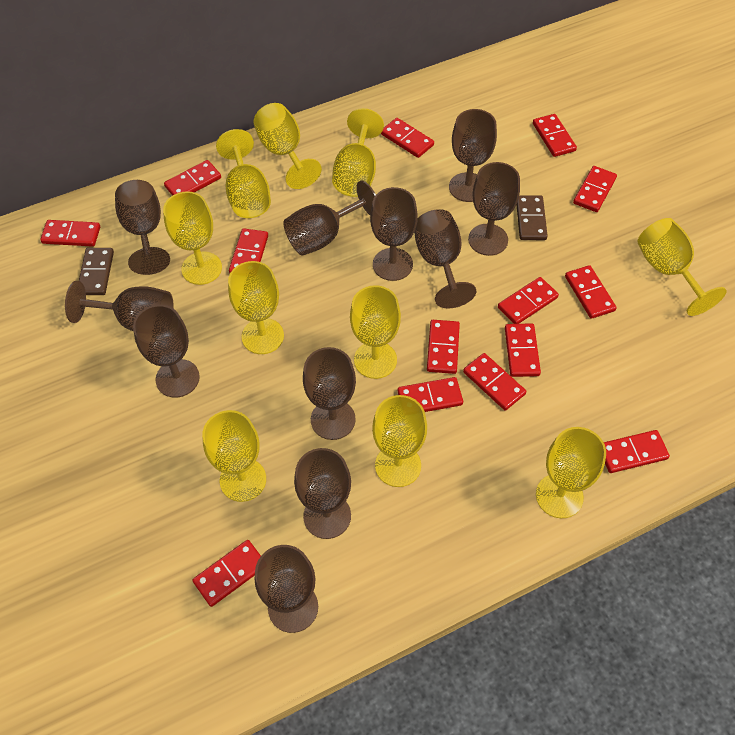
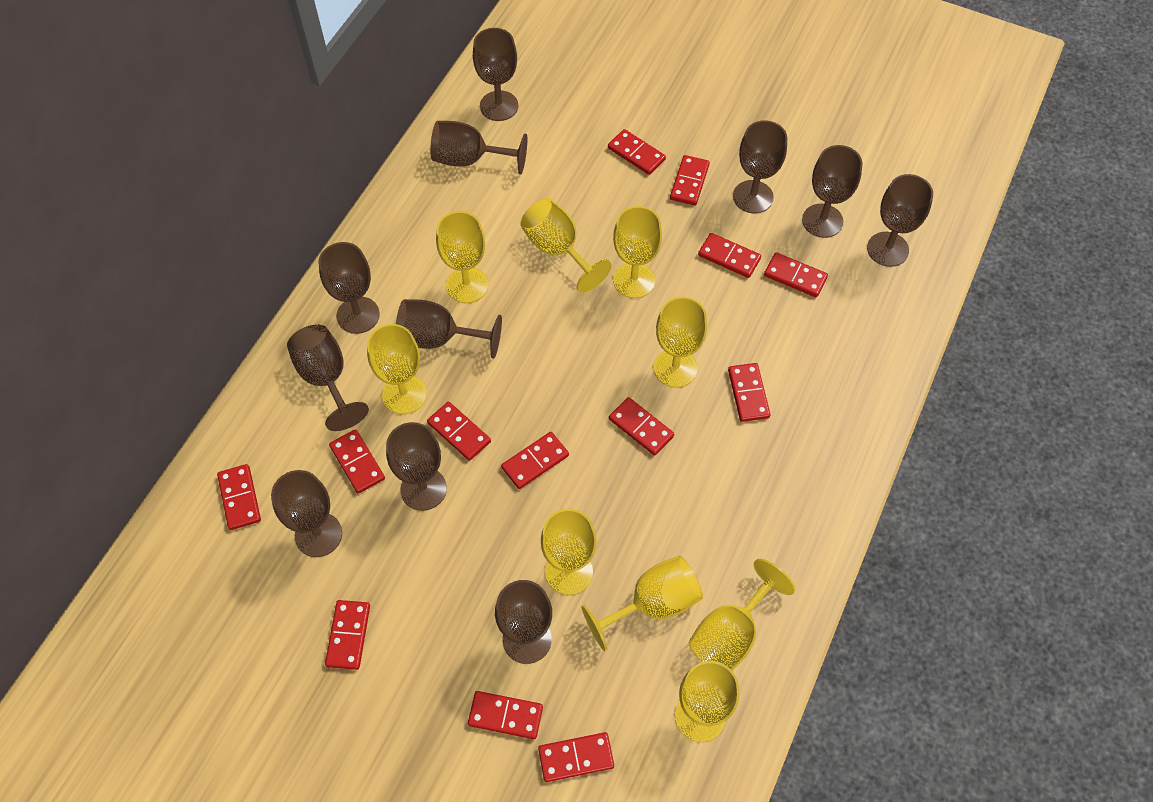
brown domino: 2 -> 0
red domino: 14 -> 13
yellow goblet: 10 -> 9

